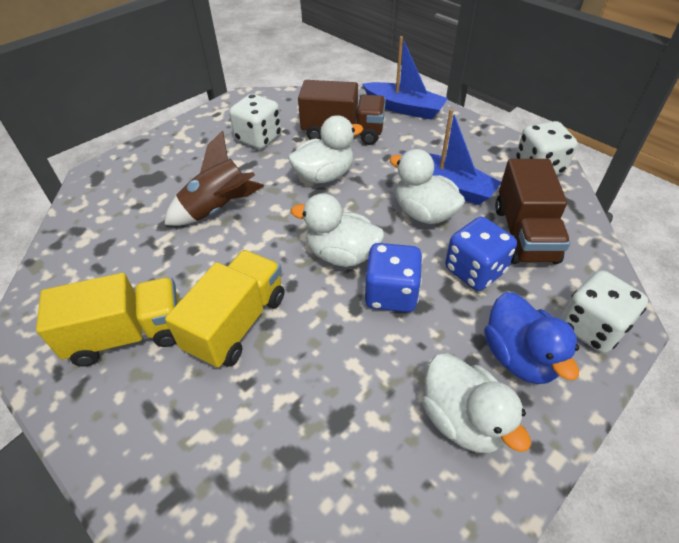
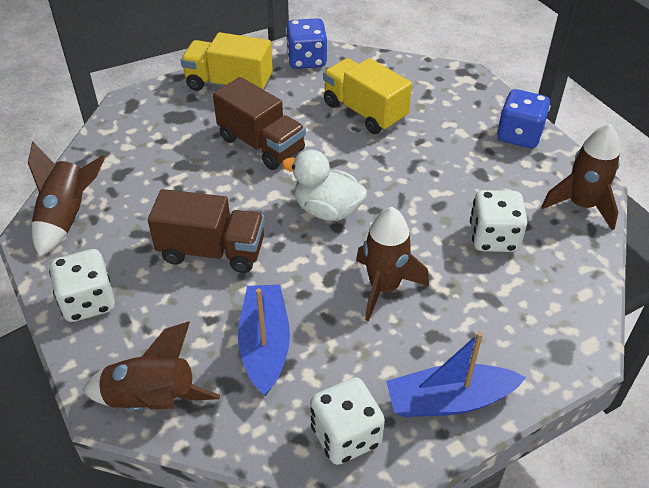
blue duck: 1 -> 0
brown rocket: 1 -> 4
white duck: 4 -> 1

